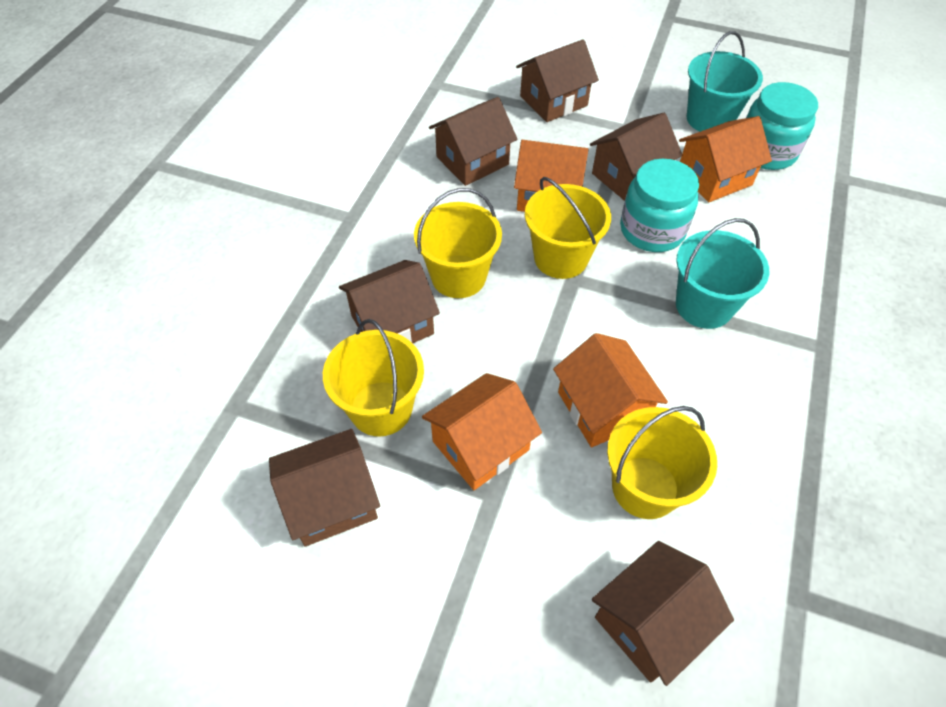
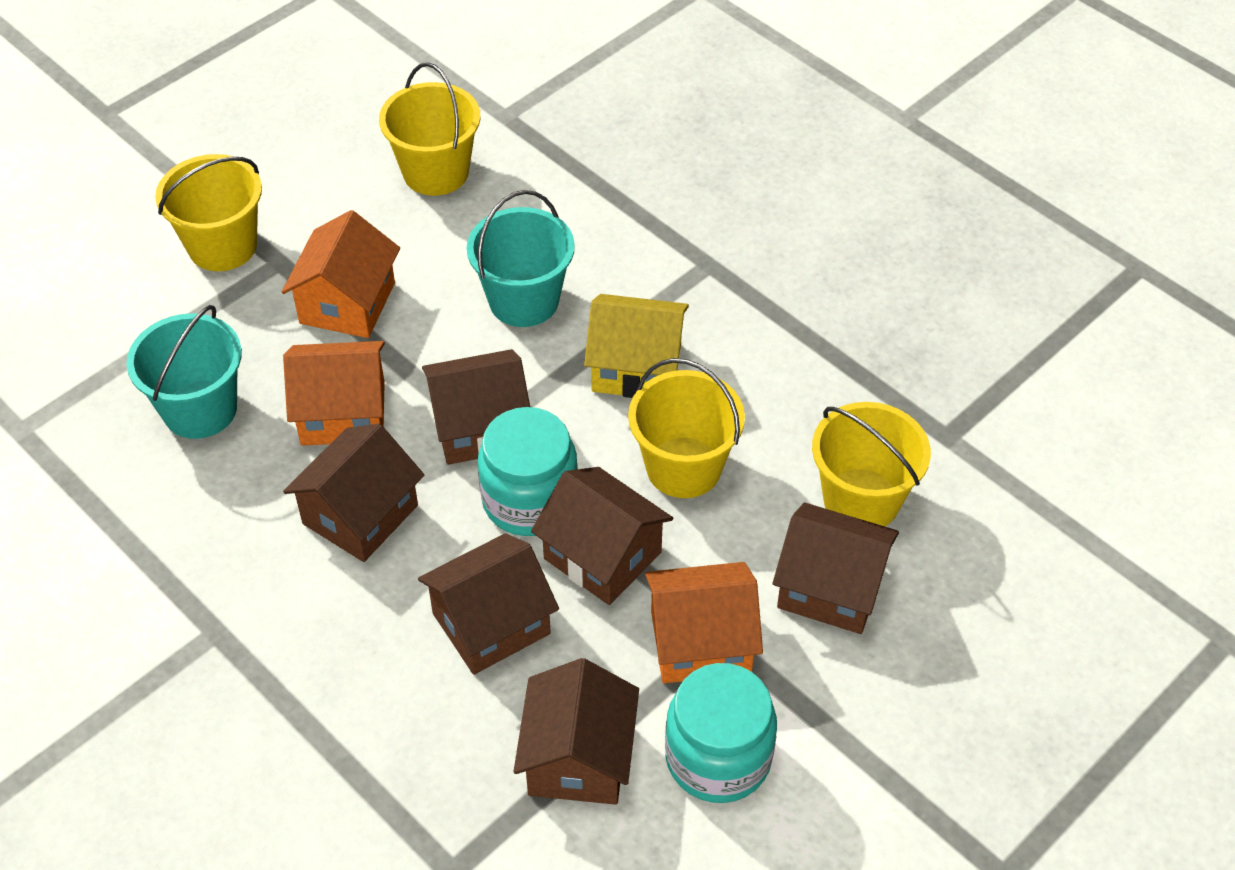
orange house: 4 -> 3
yellow house: 0 -> 1

